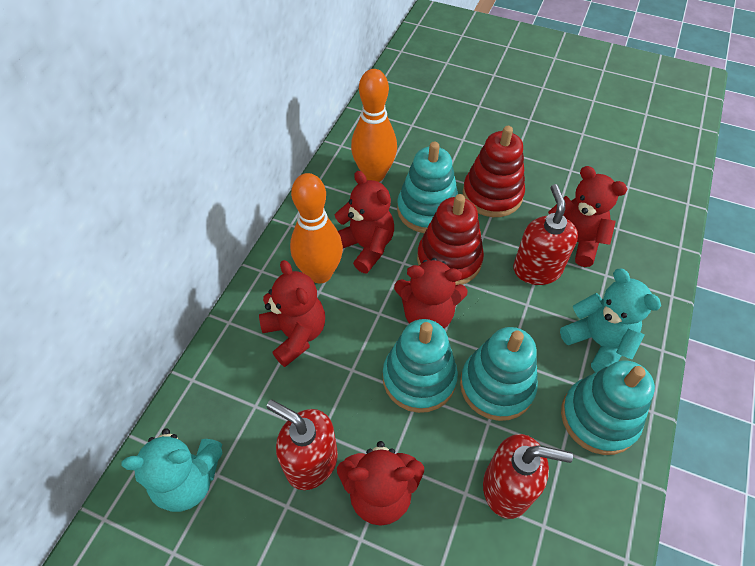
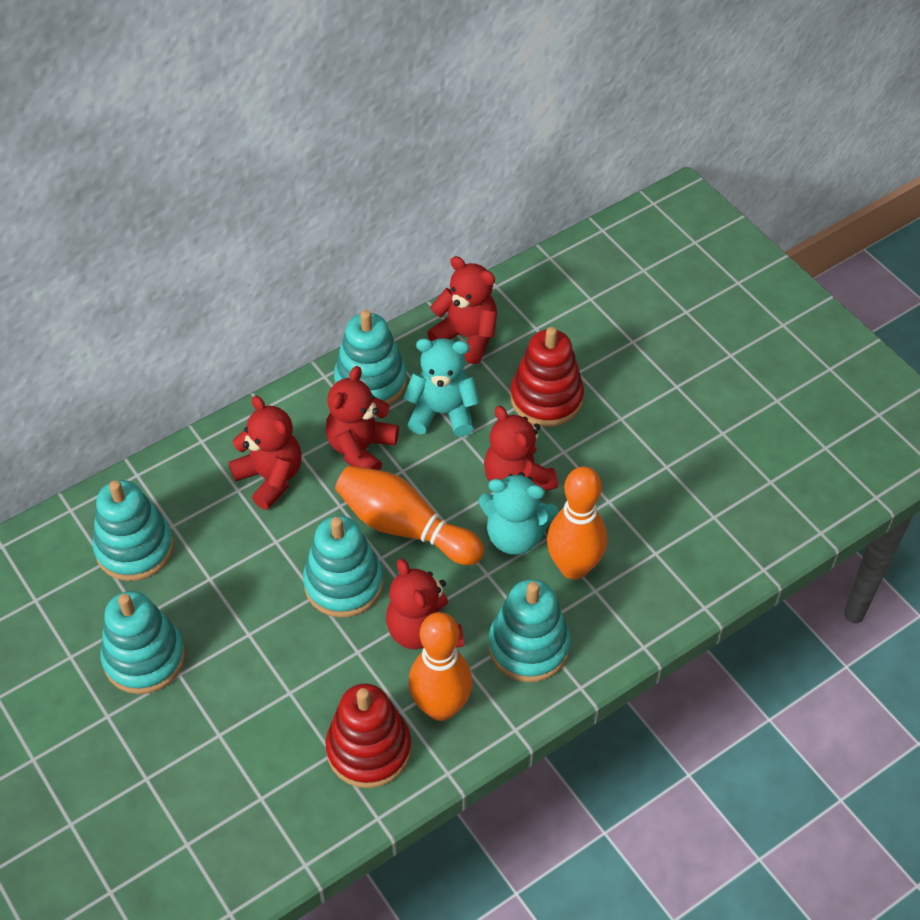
orange bowling pin: 2 -> 3
red soap dispenser: 3 -> 0
turquoise stacking toy: 4 -> 5

